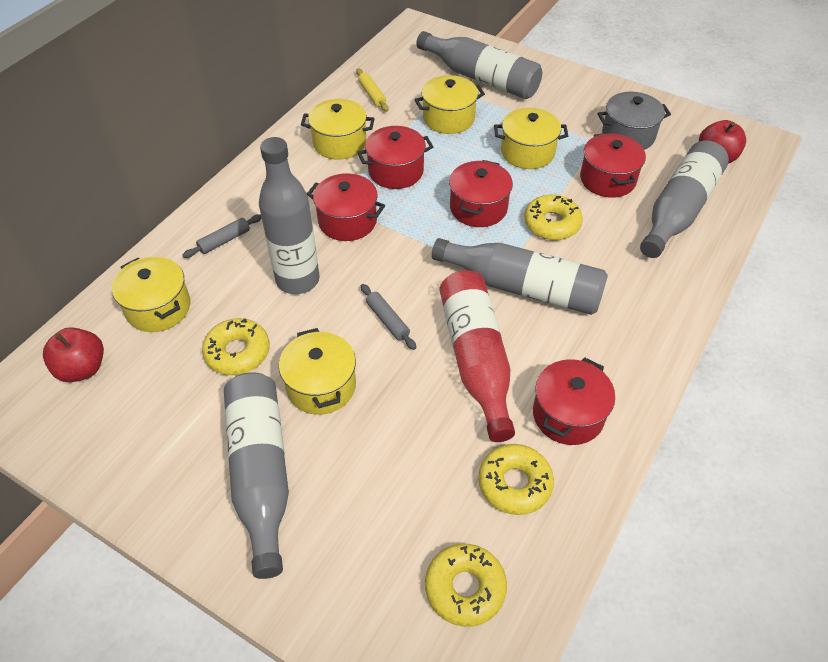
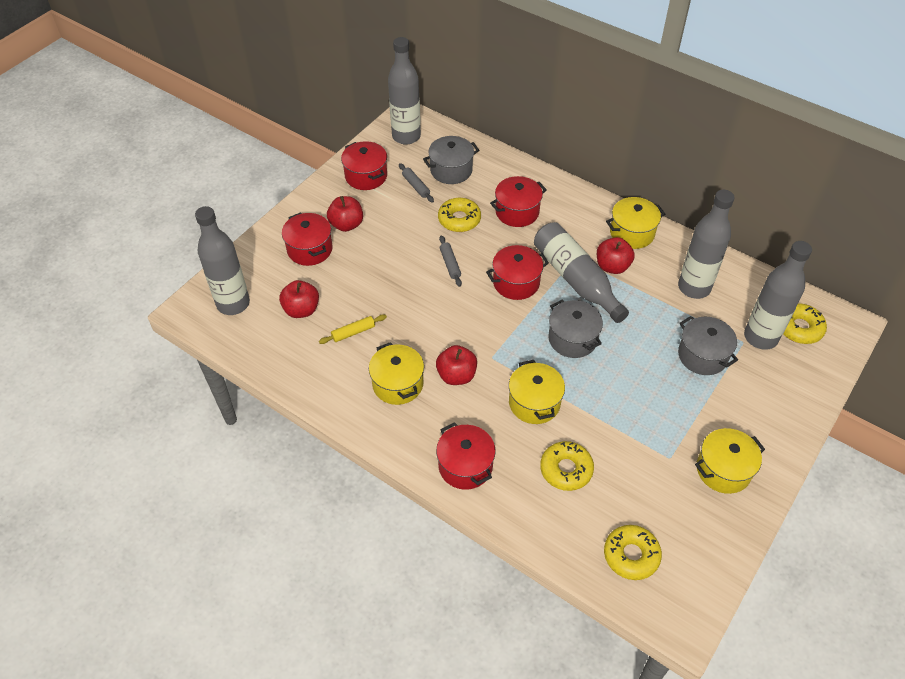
grey pot: 1 -> 3
red apple: 2 -> 4
red bottle: 1 -> 0
yellow pot: 5 -> 4

